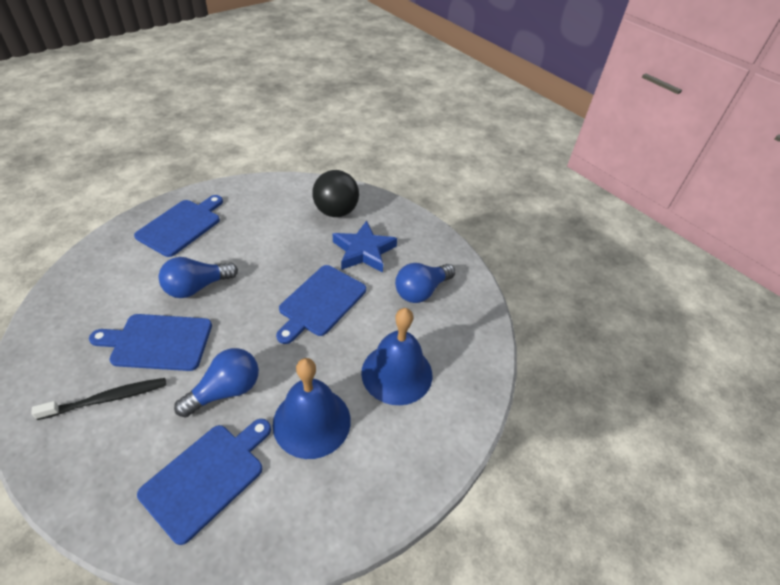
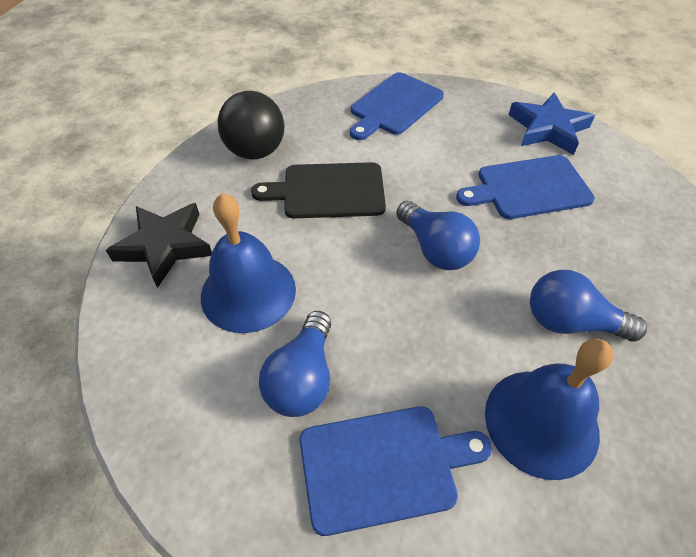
black cutting board: 0 -> 1
black star: 0 -> 1
black toothbrush: 1 -> 0
blue cutting board: 4 -> 3

